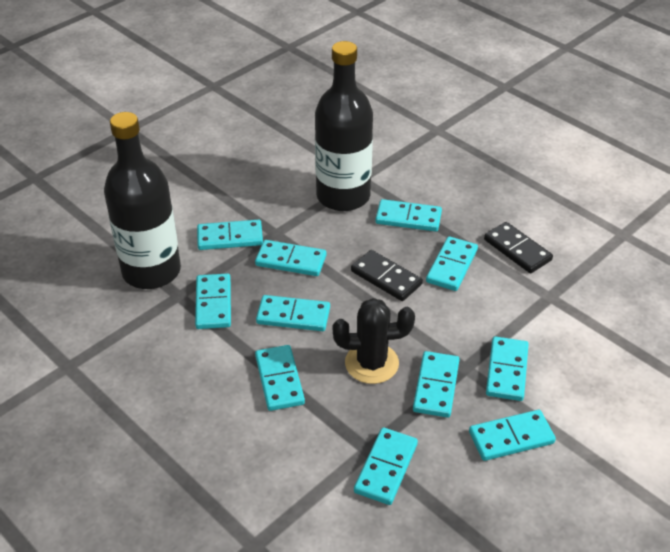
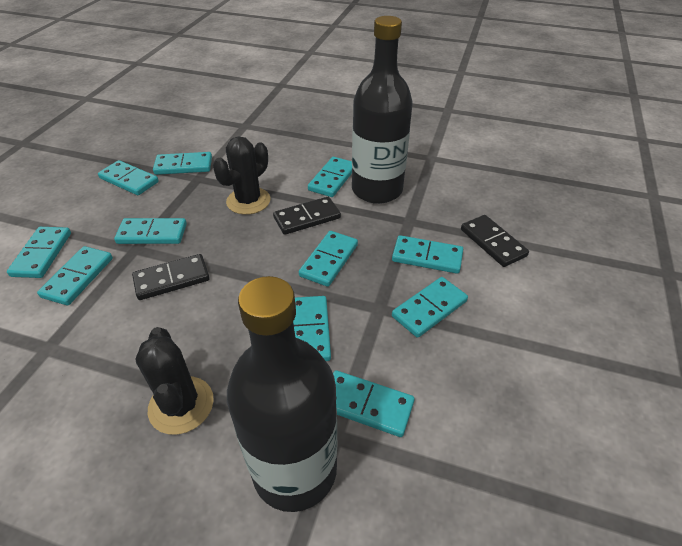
black cactus: 1 -> 2
black domino: 2 -> 3

